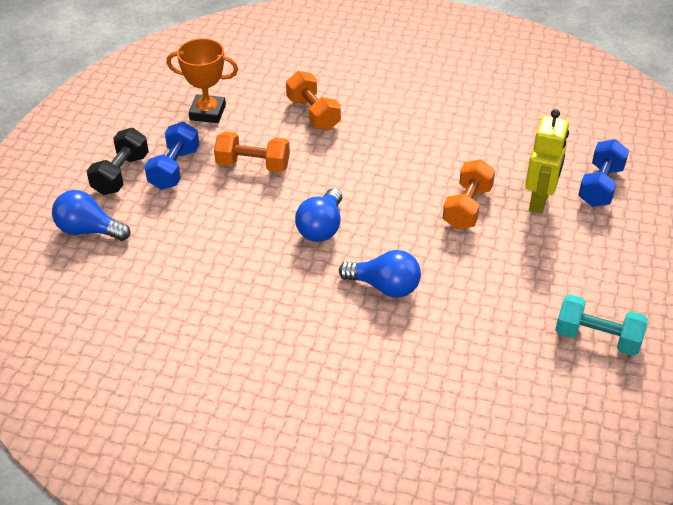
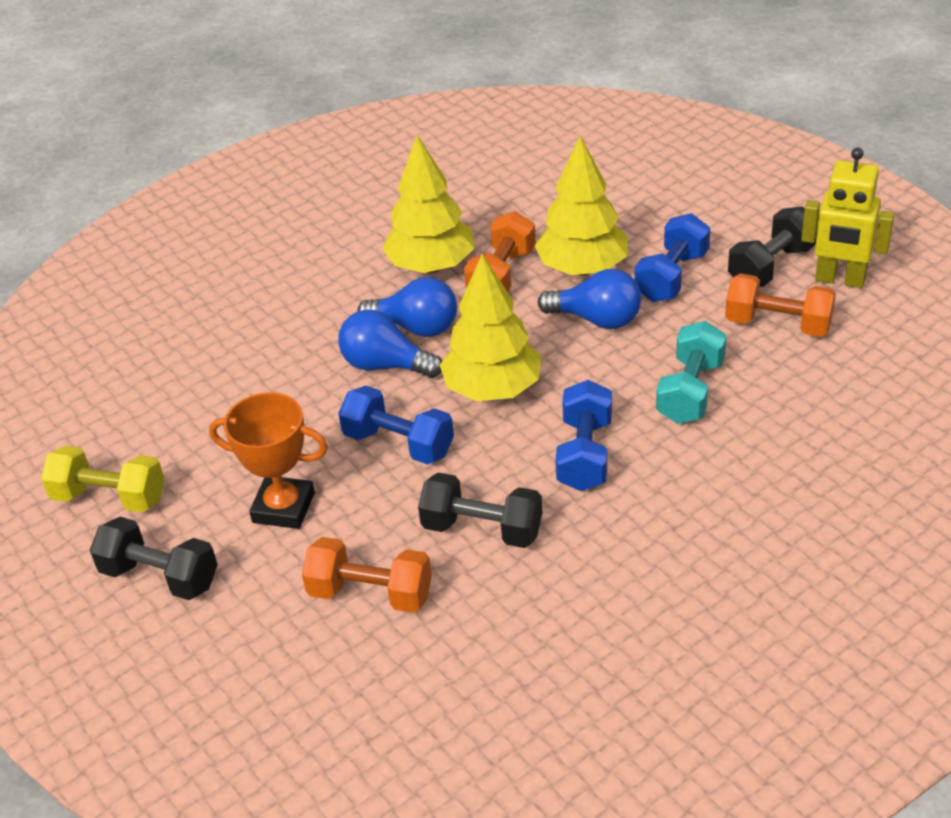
black dumbbell: 1 -> 3
blue dumbbell: 2 -> 3
yellow dumbbell: 0 -> 1
yellow tree: 0 -> 3

